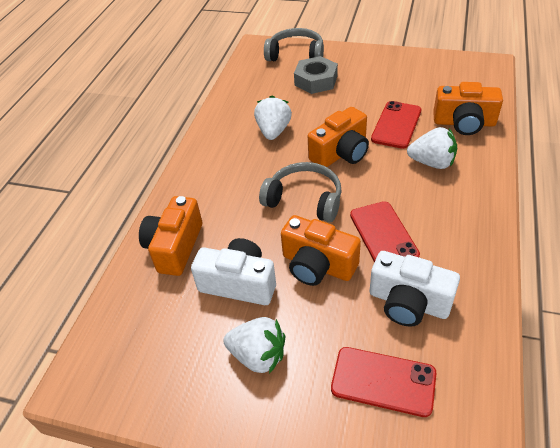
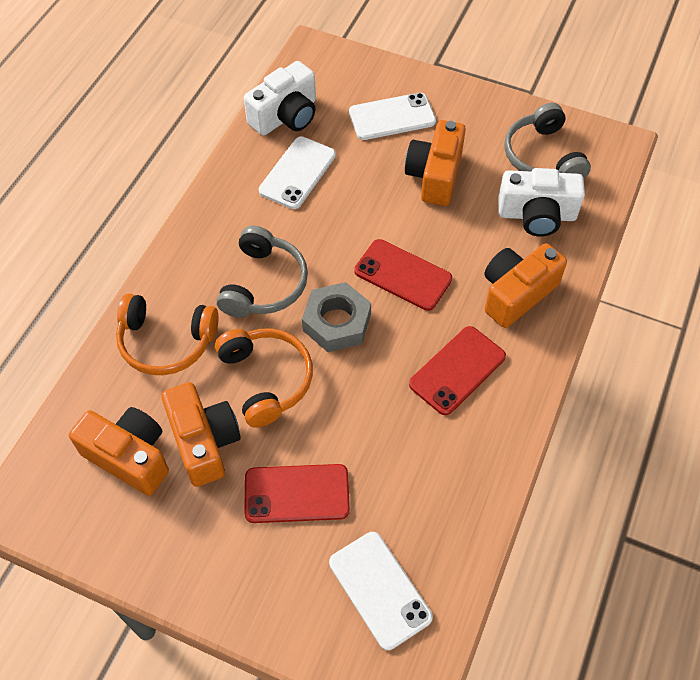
orange headphones: 0 -> 2
white phone: 0 -> 3
white strawberry: 3 -> 0

